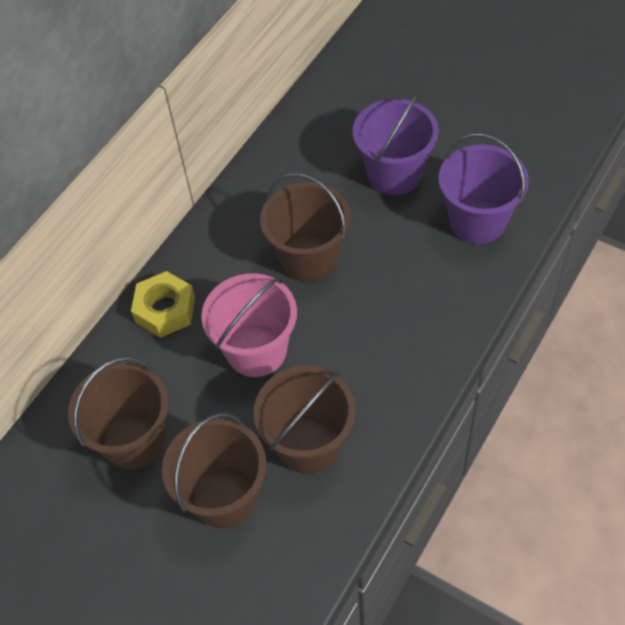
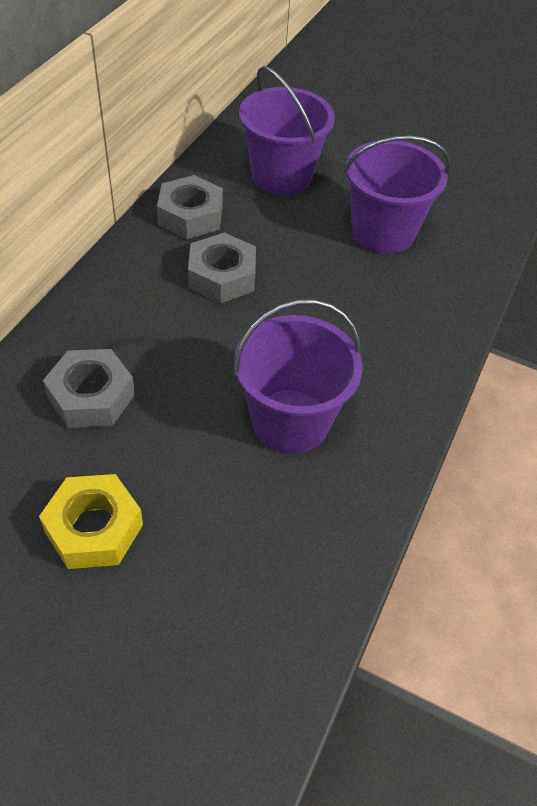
brown bucket: 4 -> 0
grey nut: 0 -> 3
pink bucket: 1 -> 0
purple bucket: 2 -> 3

